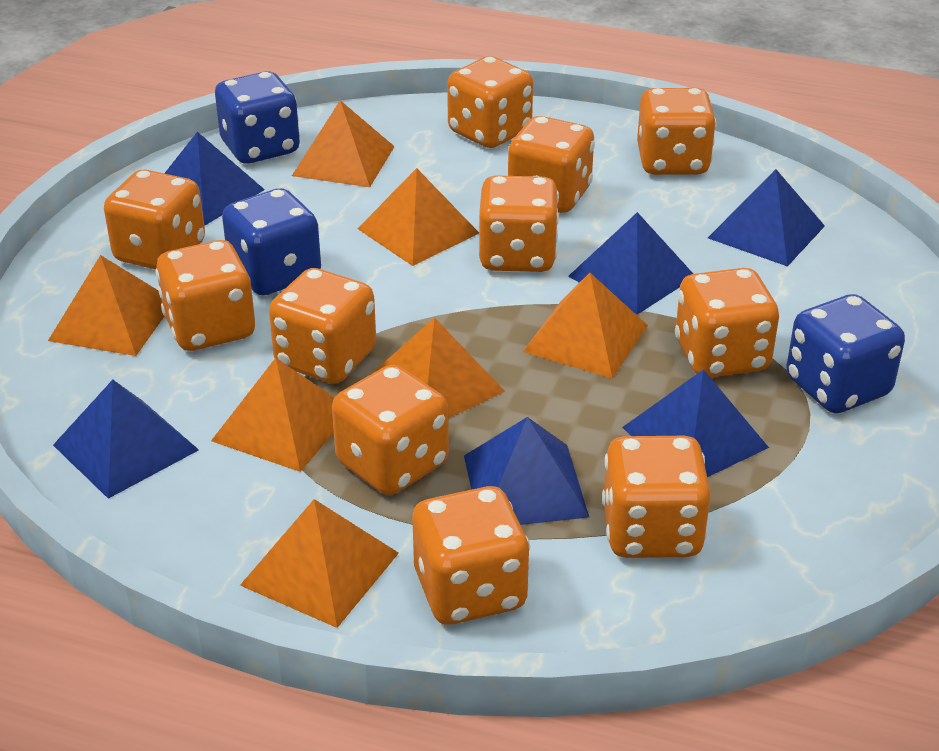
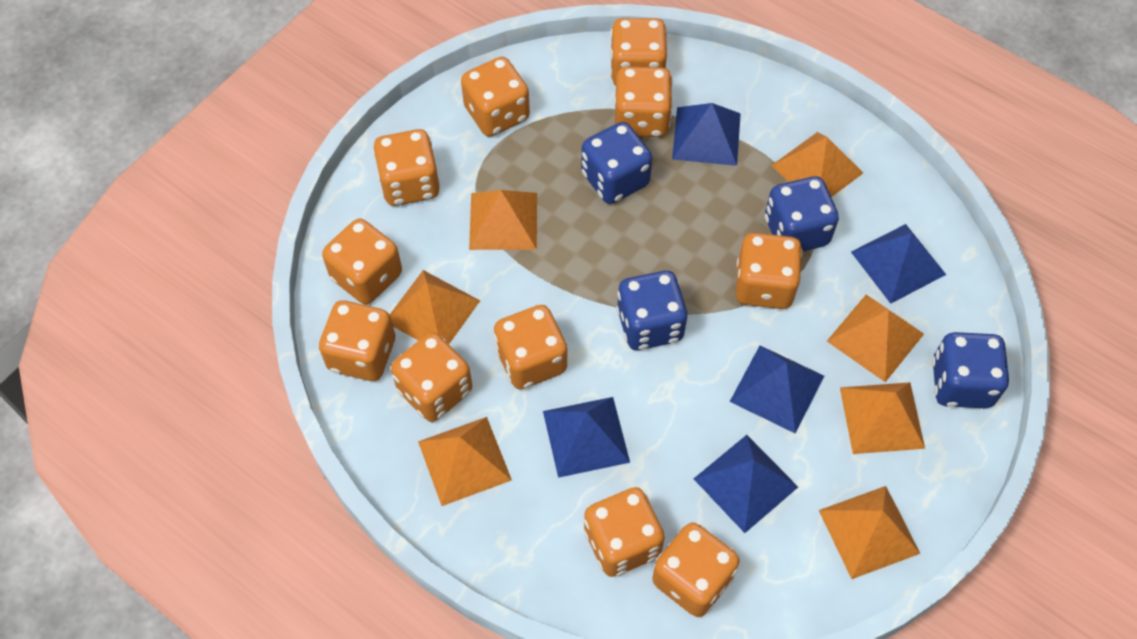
blue dice: 3 -> 4
blue pyramid: 6 -> 5

